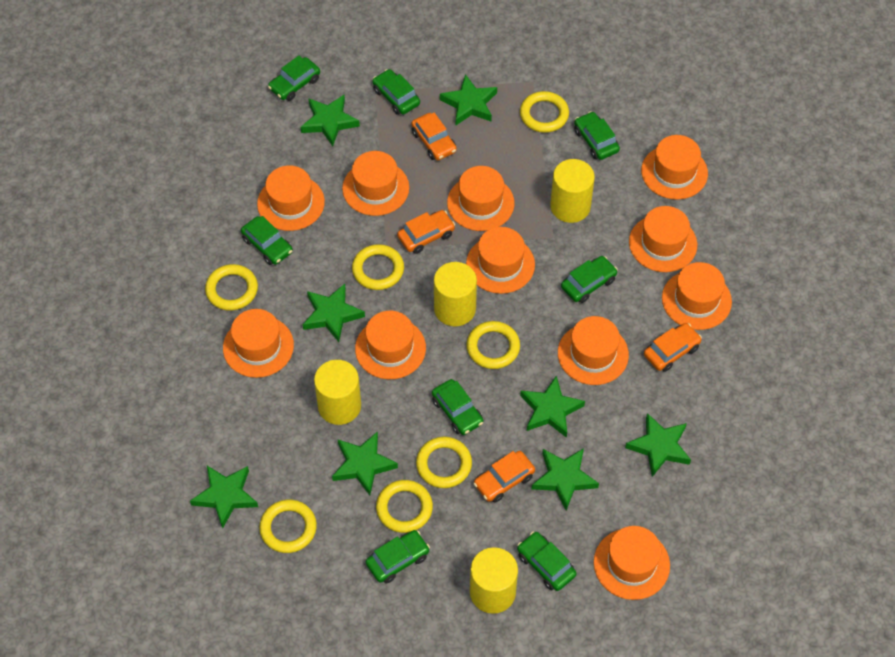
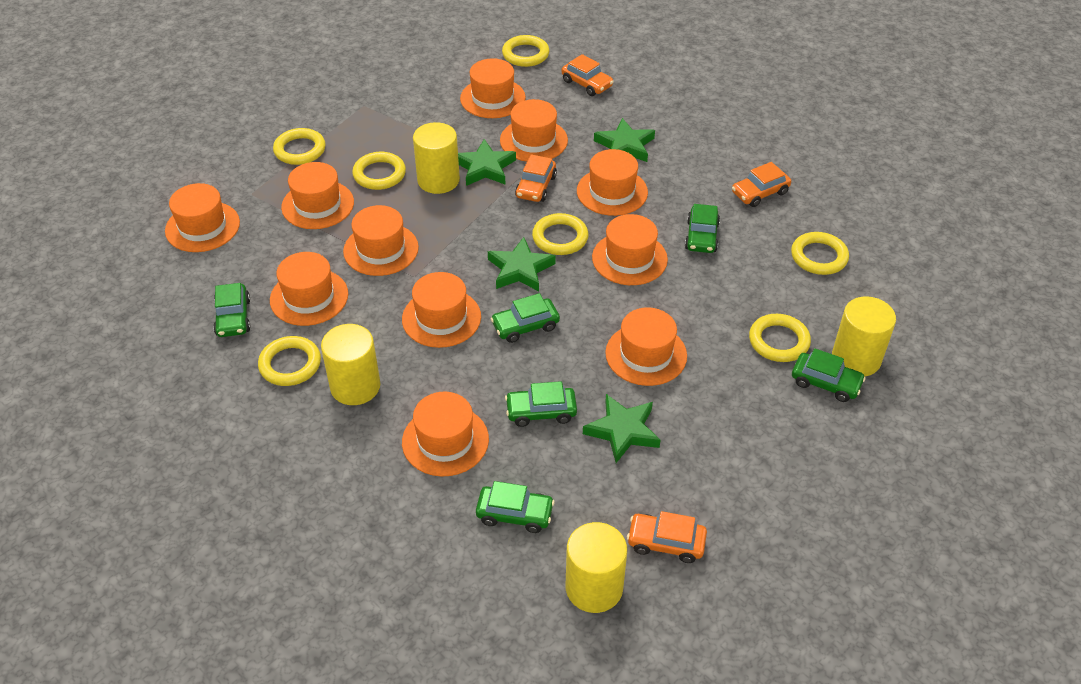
green car: 8 -> 6
green star: 8 -> 4

